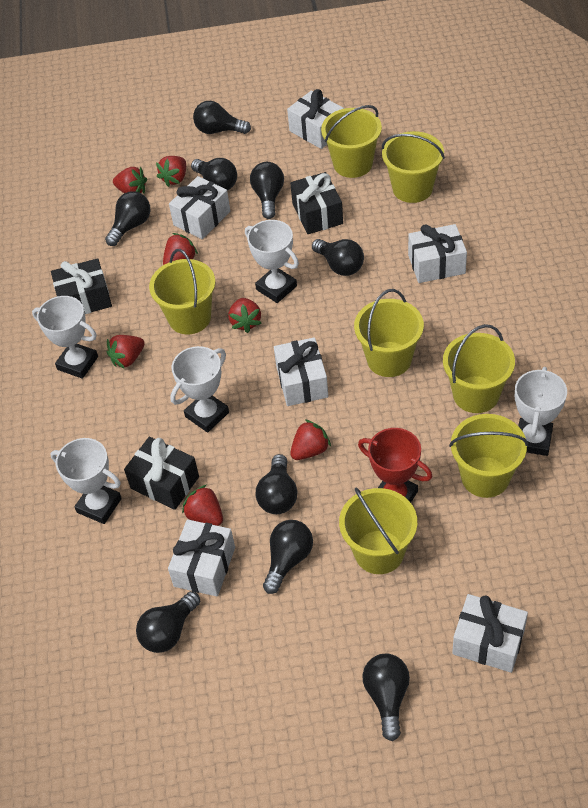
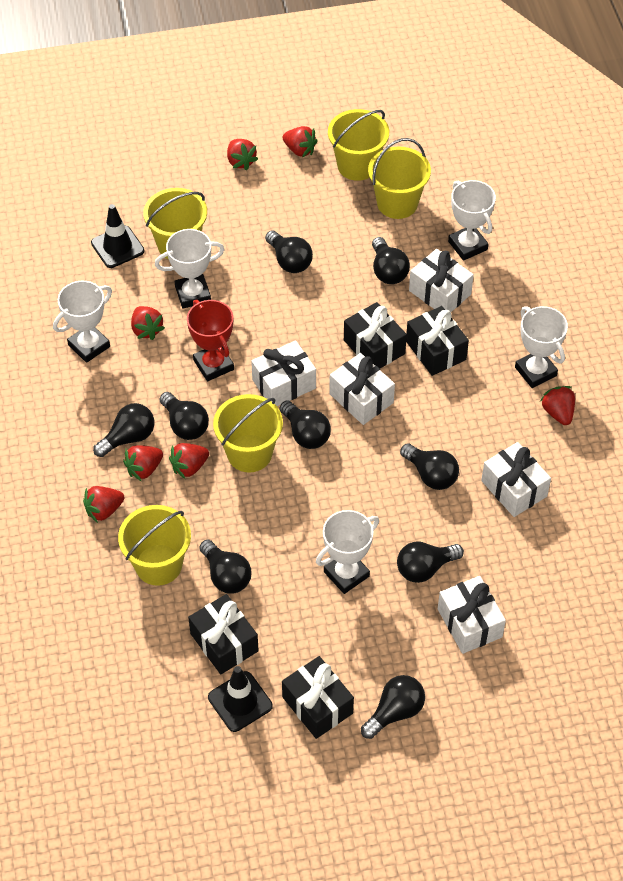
black gift: 3 -> 4
black traffic cone: 0 -> 2
white gift: 6 -> 5
yellow bucket: 7 -> 5

